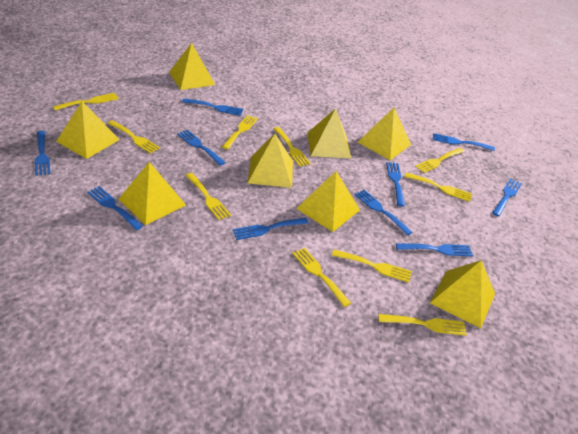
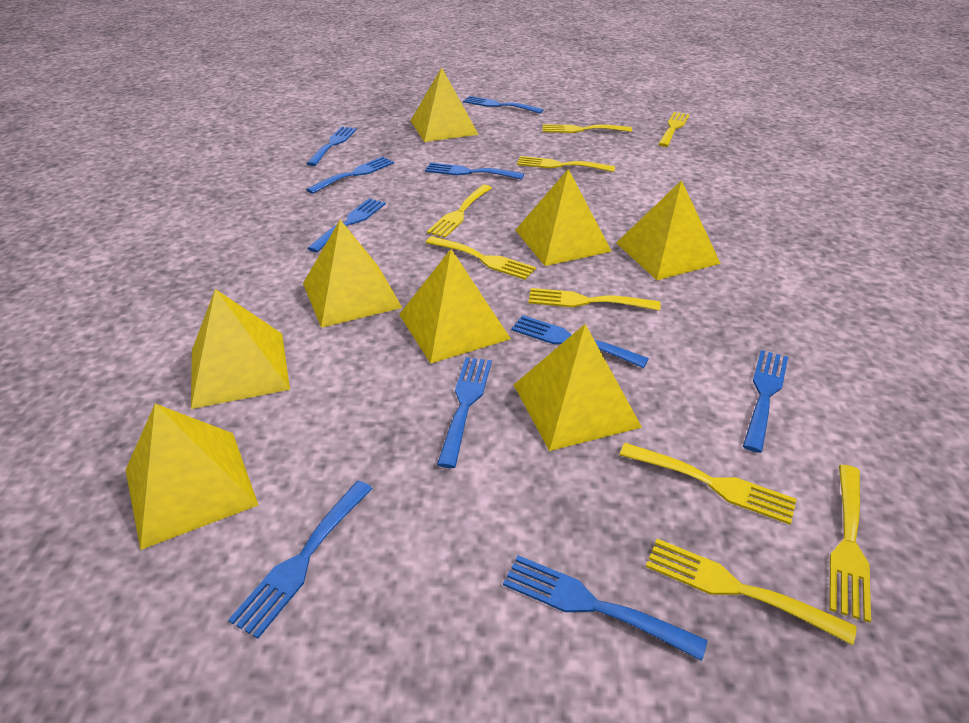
yellow fork: 10 -> 9

